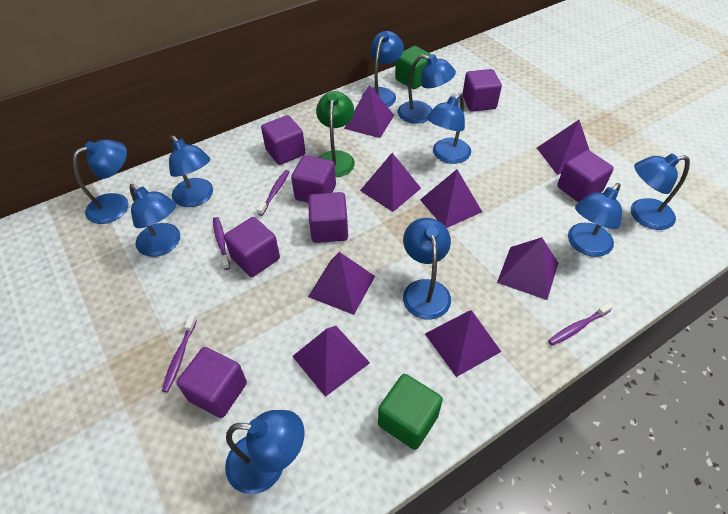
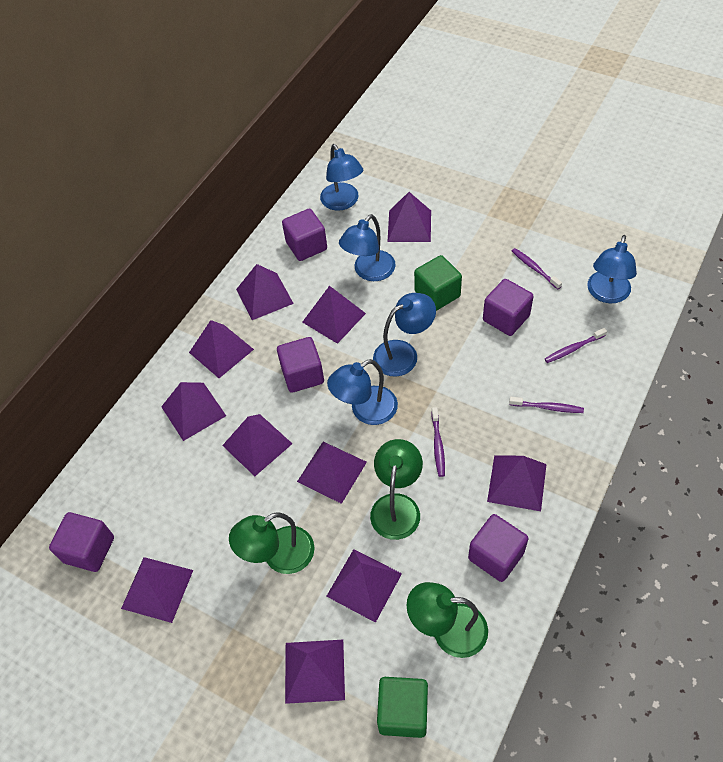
blue lamp: 10 -> 5
green lamp: 1 -> 3
purple cube: 7 -> 5
purple pyramid: 8 -> 11

